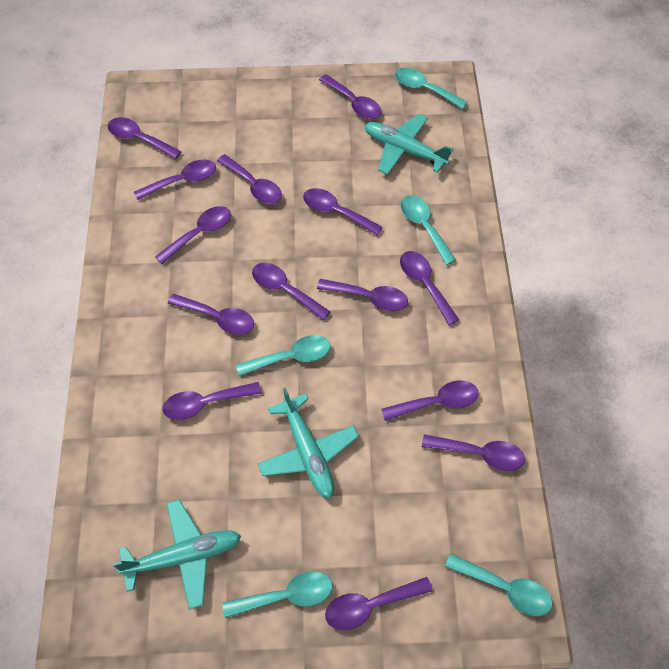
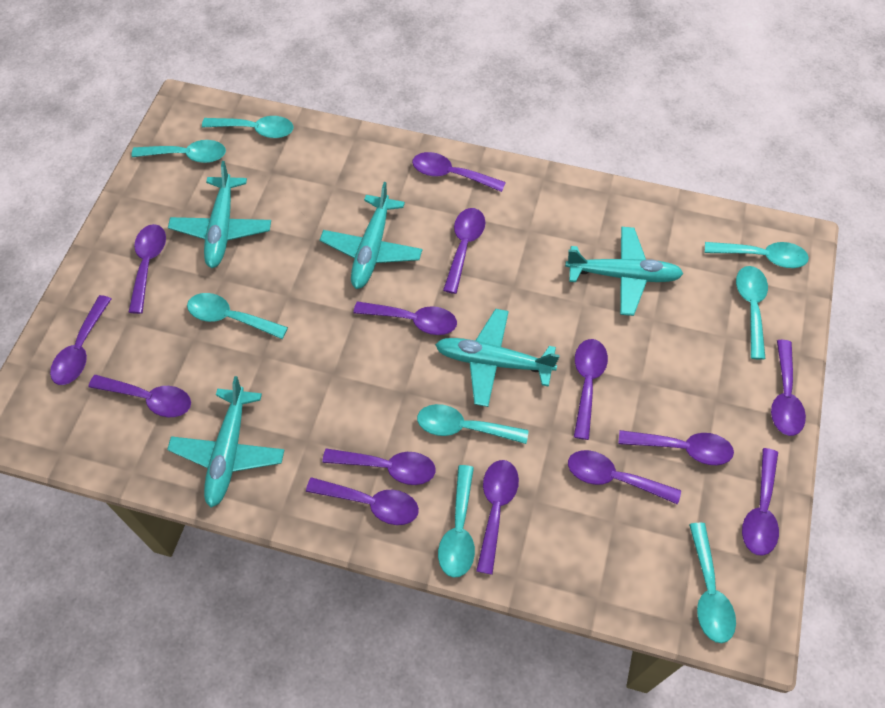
turquoise plane: 3 -> 5
turquoise spoon: 5 -> 8

